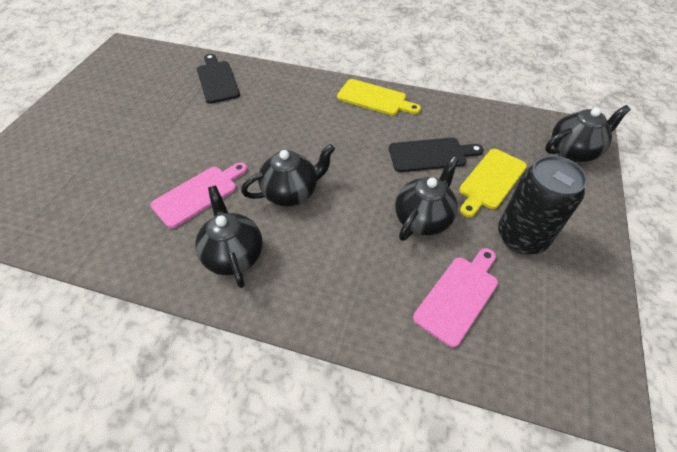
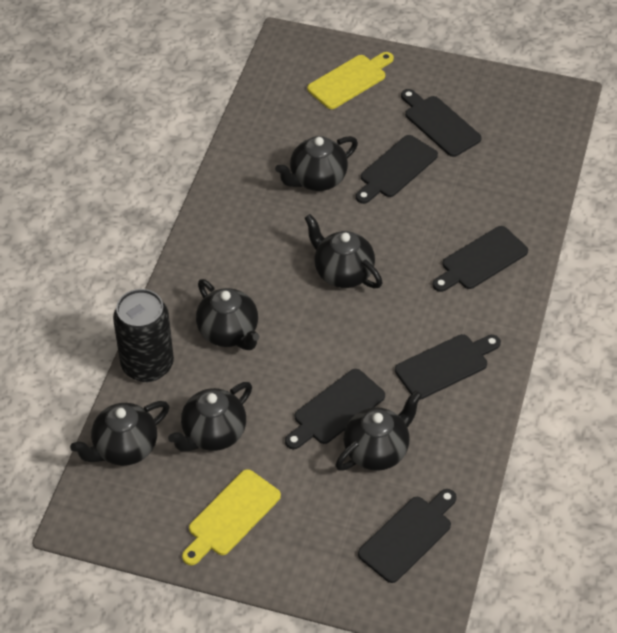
black cutting board: 2 -> 6
black teapot: 4 -> 6
pink cutting board: 2 -> 0

